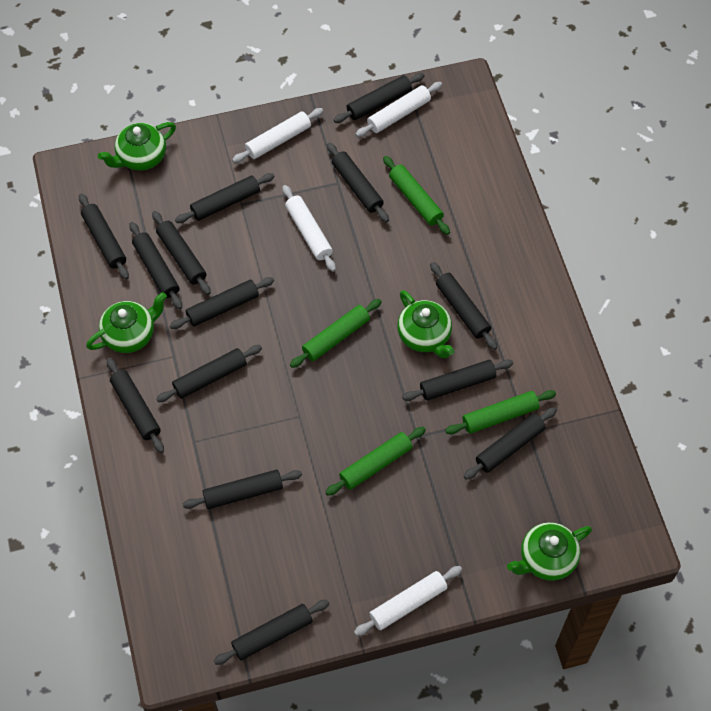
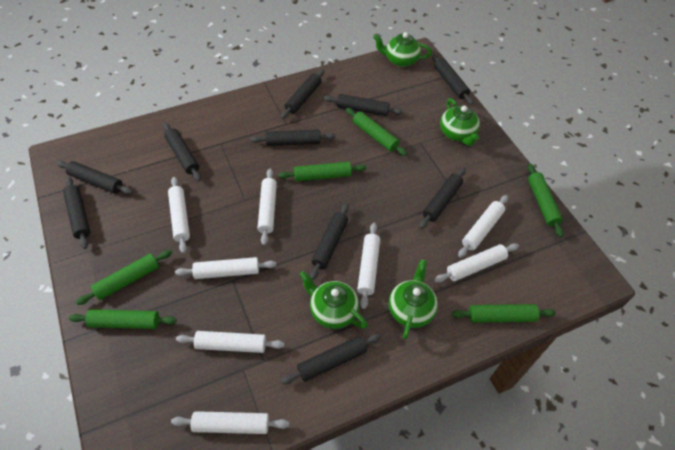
black rolling pin: 14 -> 10
green rolling pin: 4 -> 6
white rolling pin: 4 -> 8

